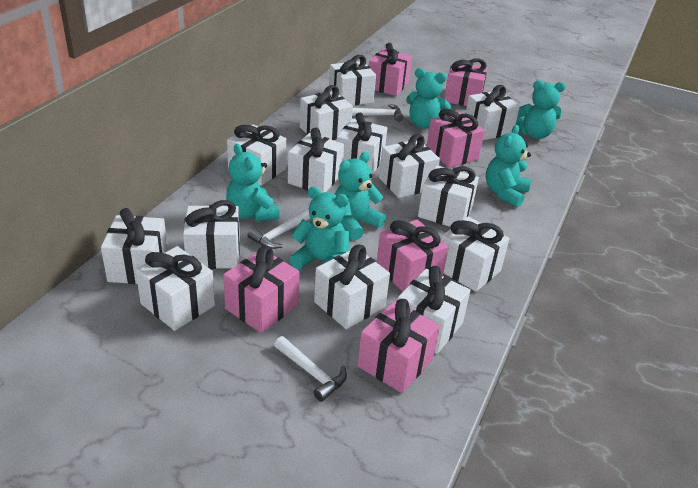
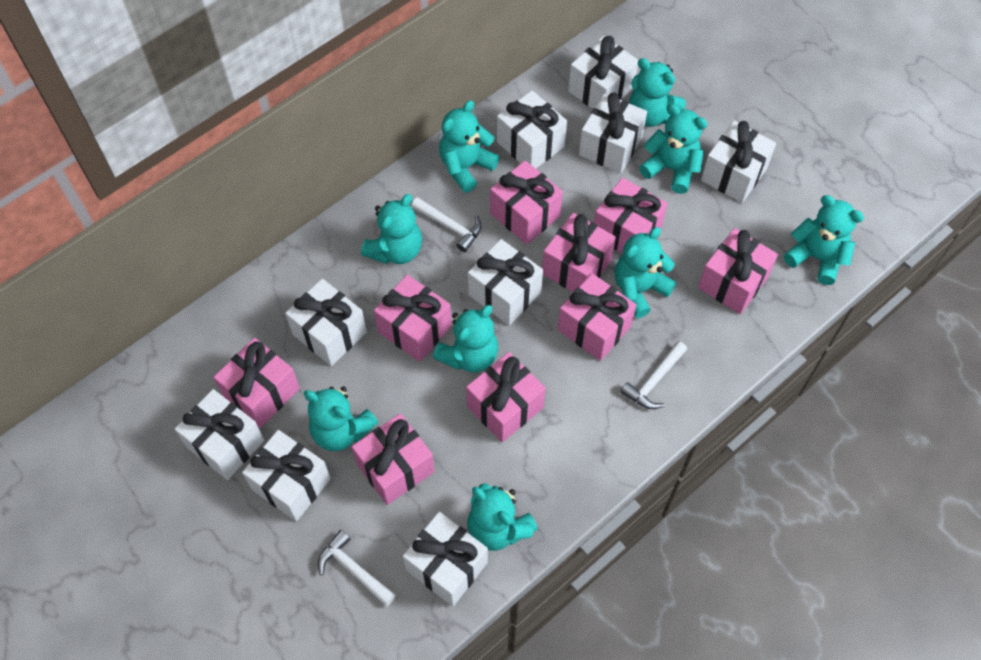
pink gift: 6 -> 9
turquoise teddy bear: 6 -> 9
white gift: 14 -> 9

